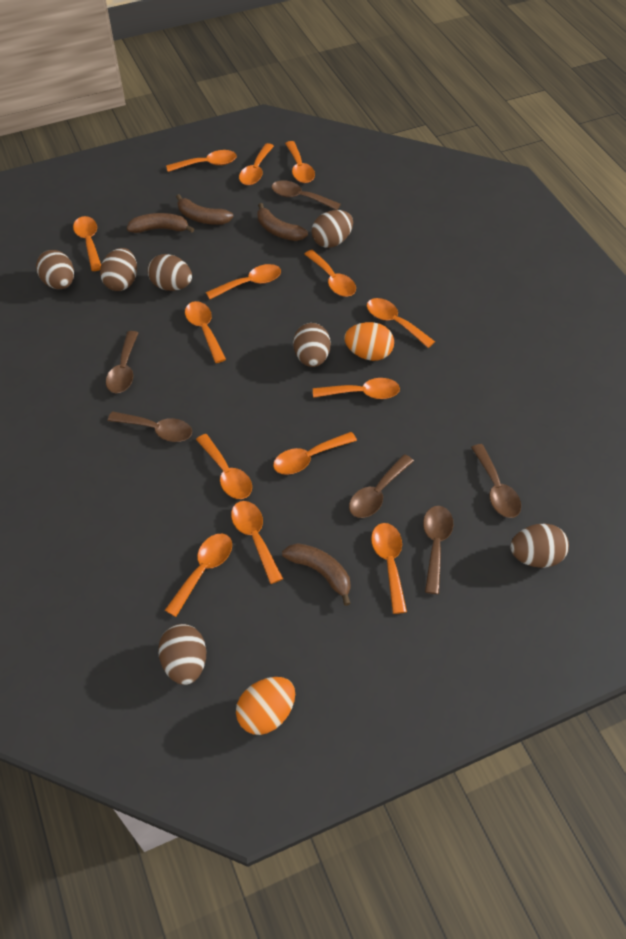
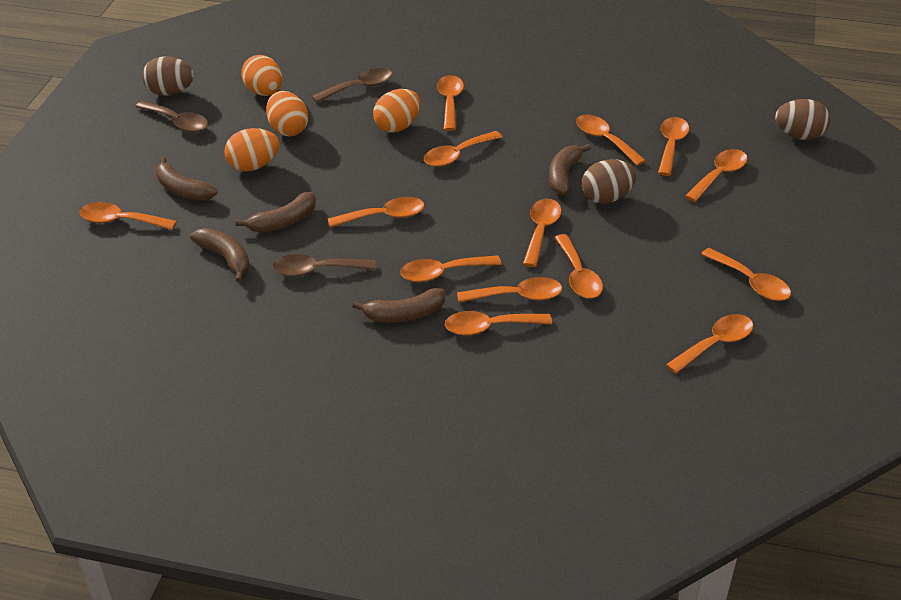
brown banana: 4 -> 5
brown egg: 7 -> 3
brown spoon: 6 -> 3
orange egg: 2 -> 4

